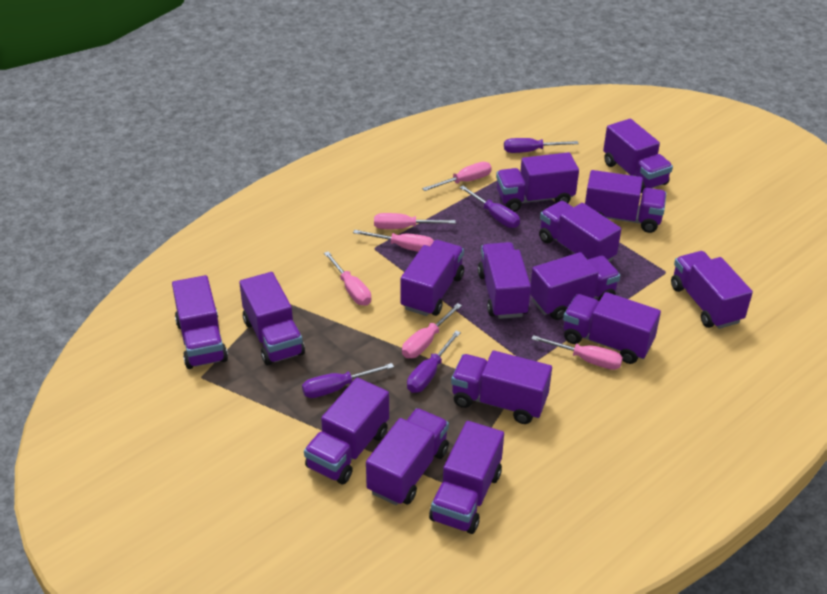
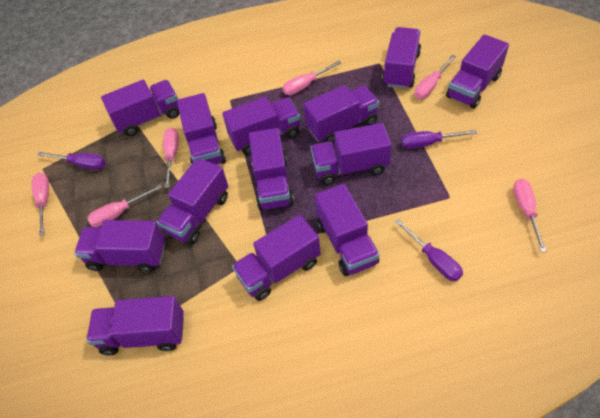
purple screwdriver: 4 -> 3
purple truck: 15 -> 13

